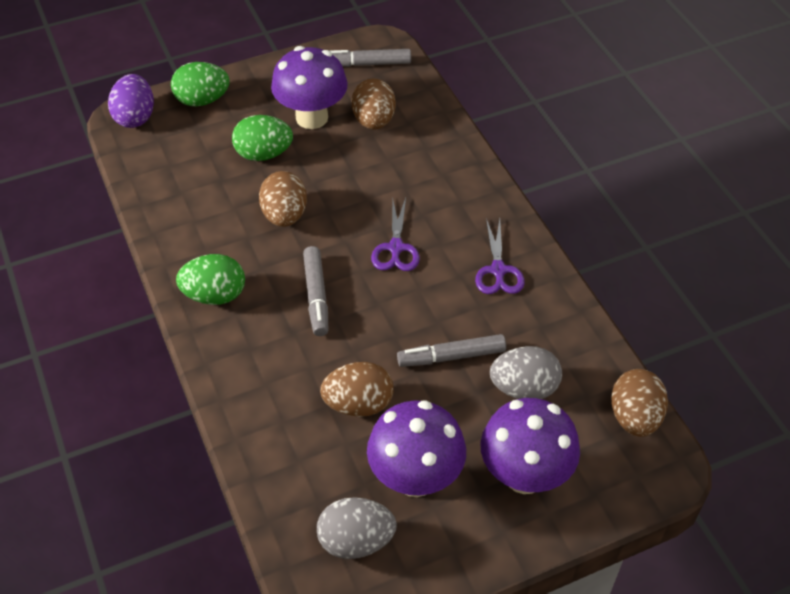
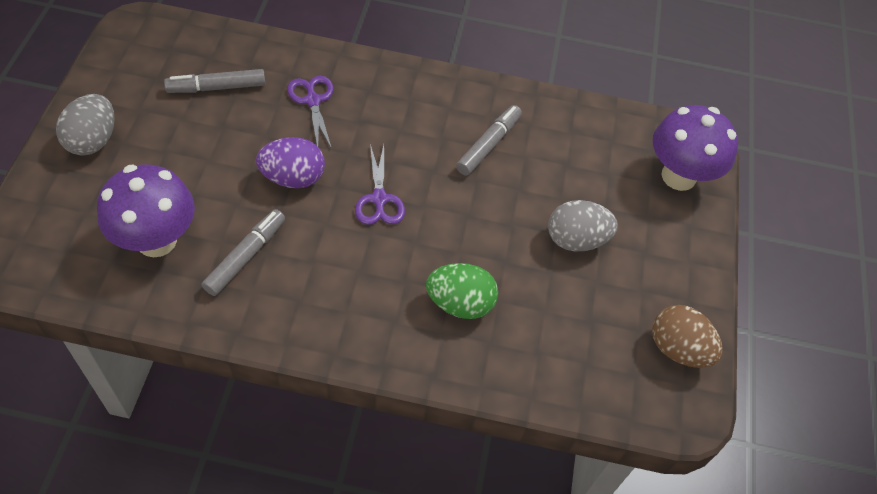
brown egg: 4 -> 1
green egg: 3 -> 1
purple mushroom: 3 -> 2

